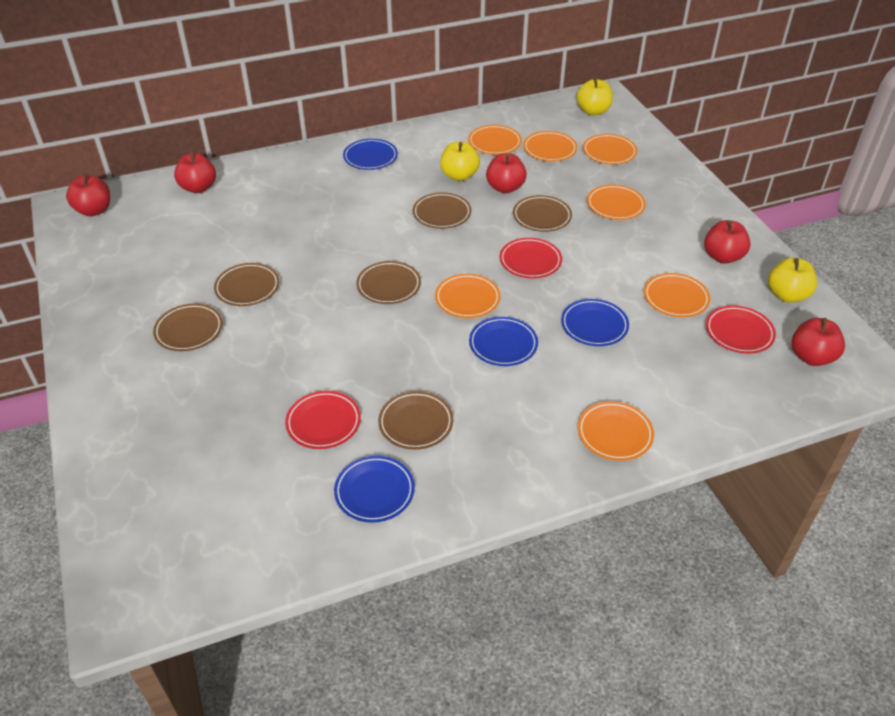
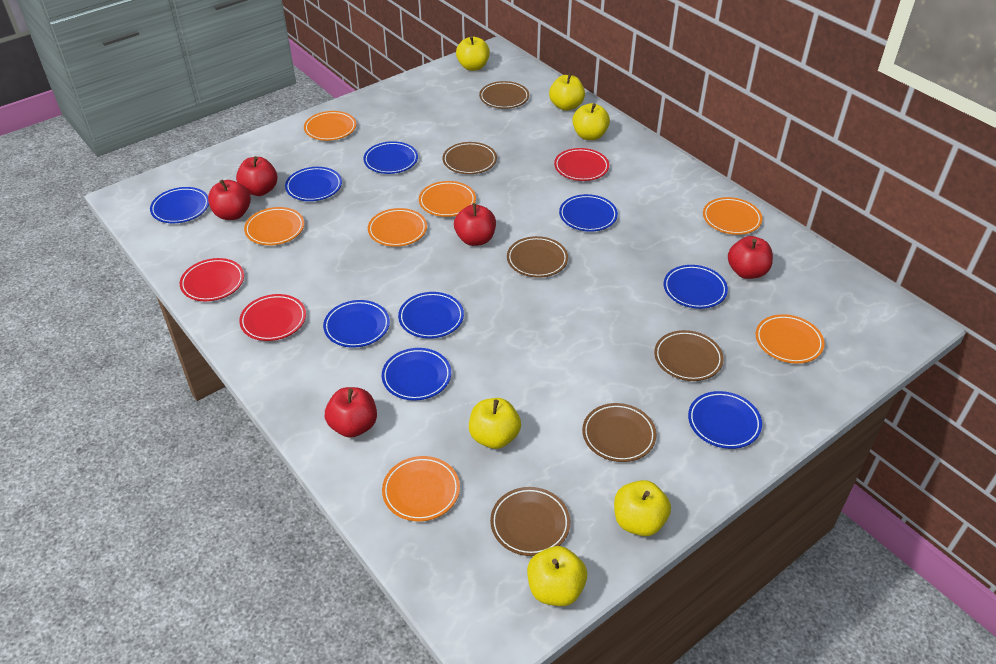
blue plate: 4 -> 9
yellow apple: 3 -> 6

